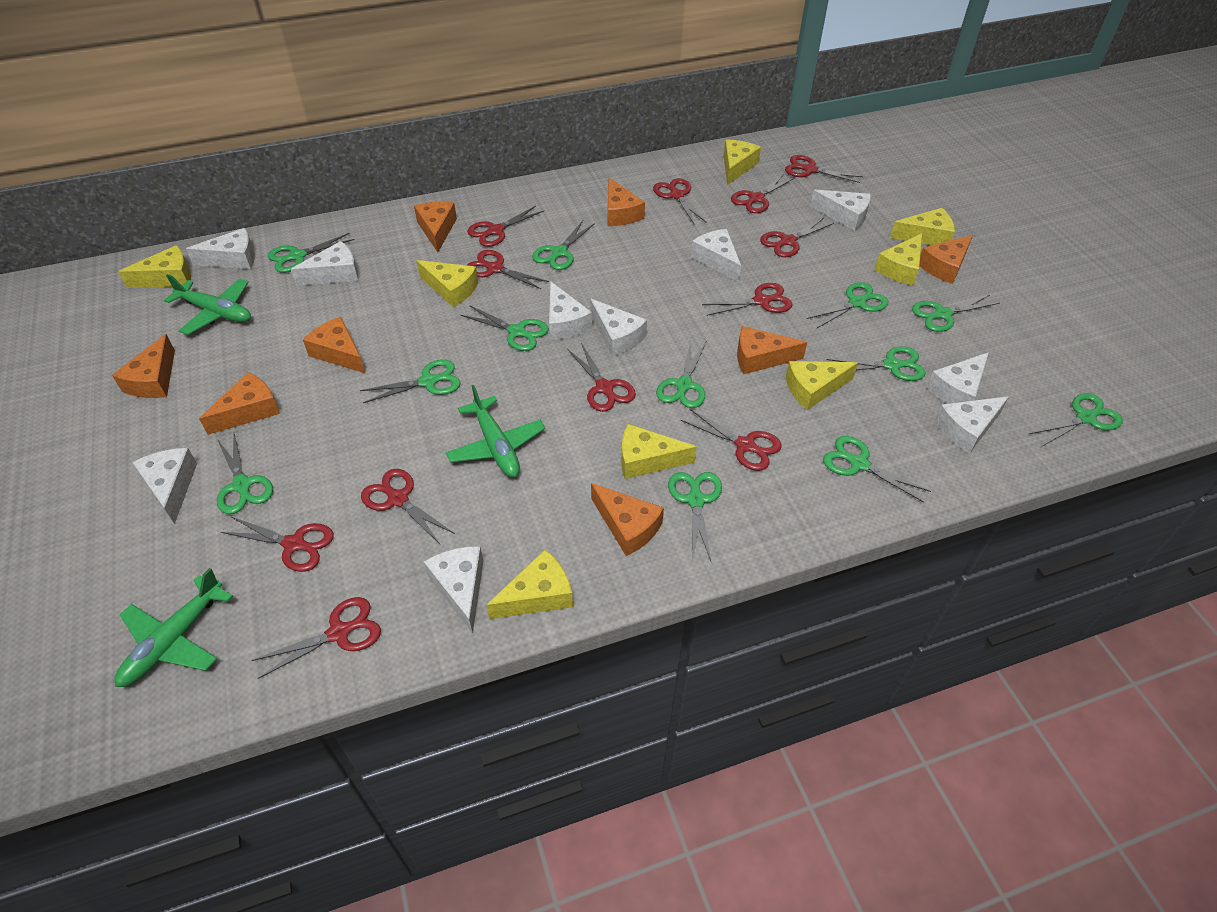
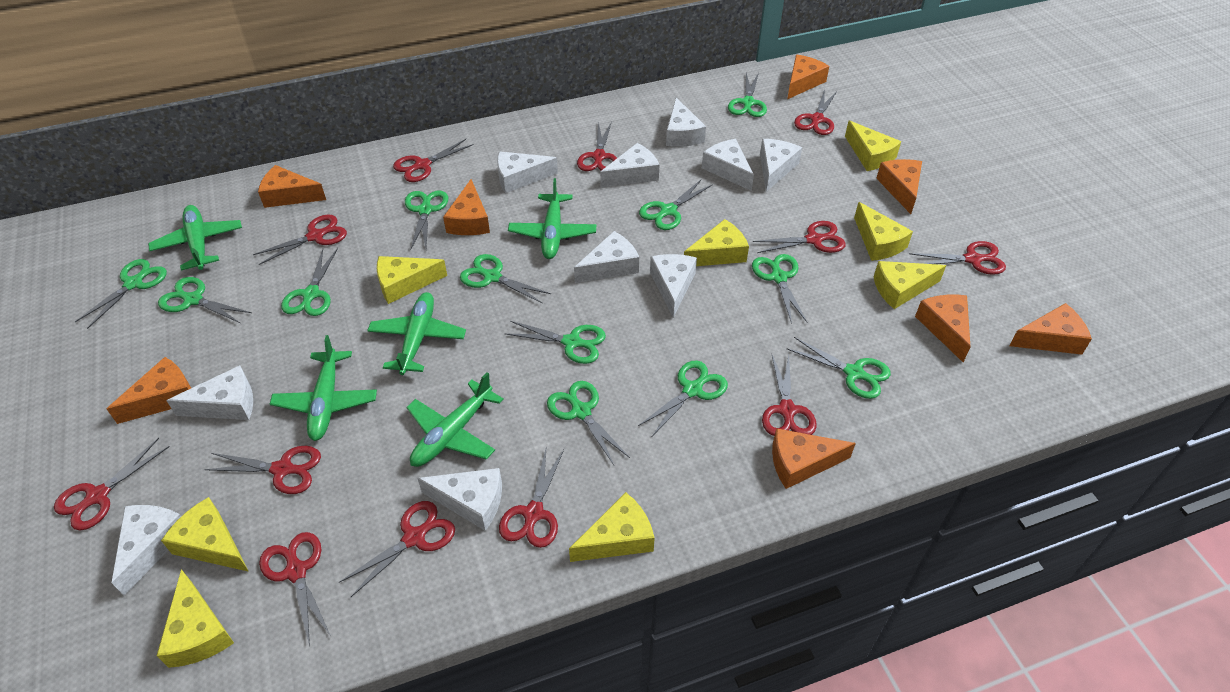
green plane: 3 -> 5

